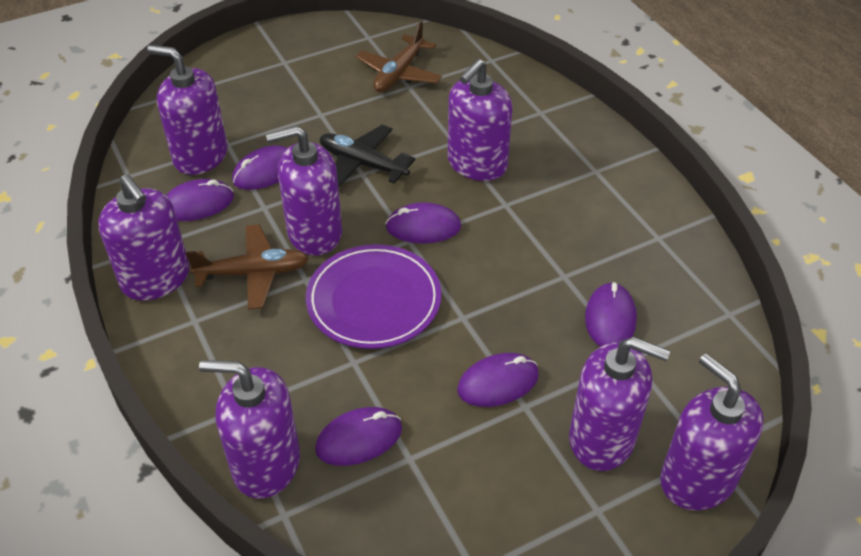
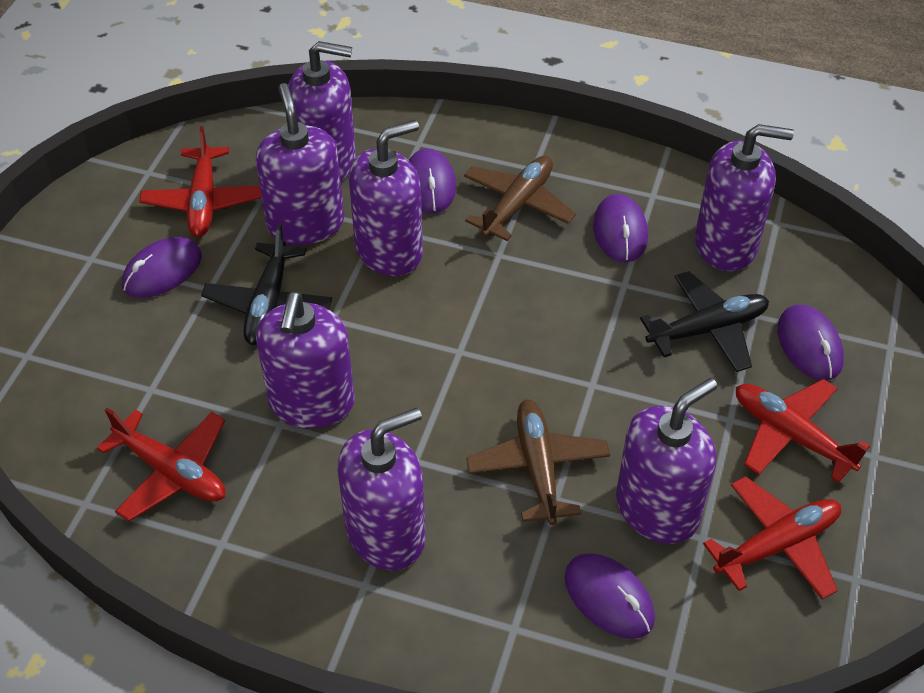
black plane: 1 -> 2
purple mouse: 6 -> 5
purple plate: 1 -> 0
red plane: 0 -> 4

